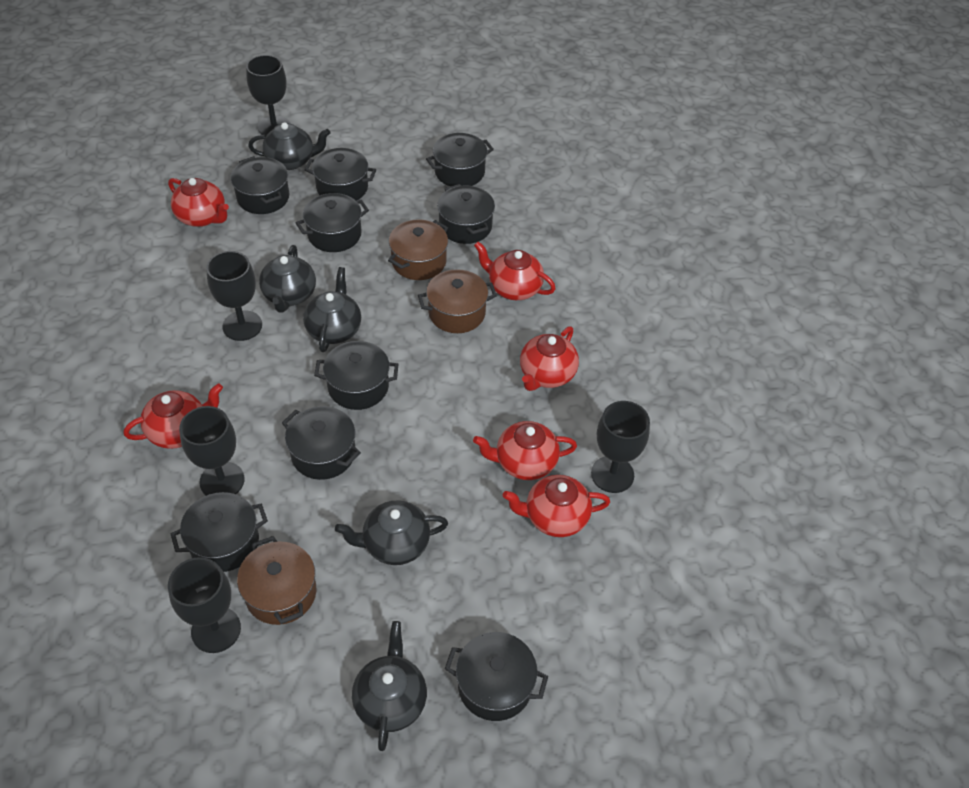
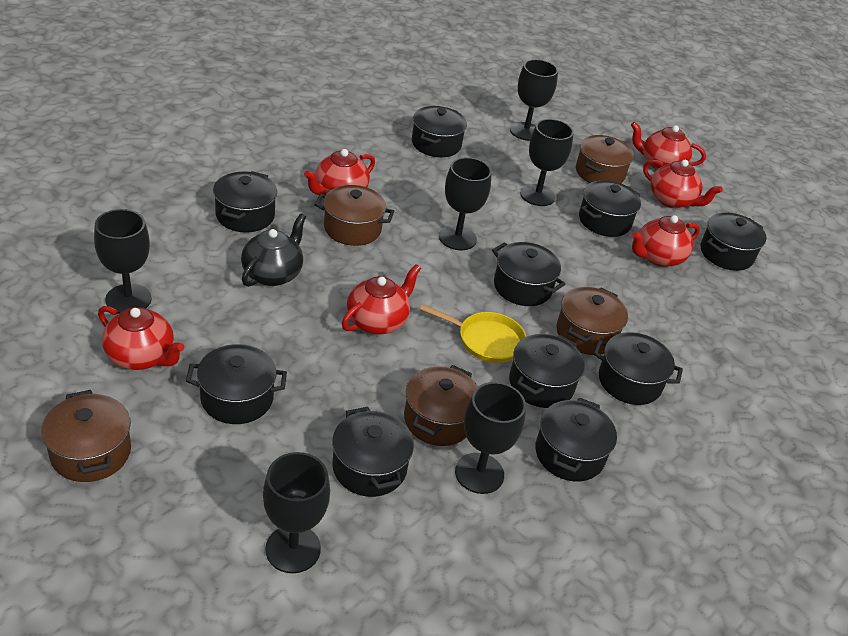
black goblet: 5 -> 6
black pot: 9 -> 10
black teapot: 5 -> 1
brown pot: 3 -> 5
yellow pan: 0 -> 1

